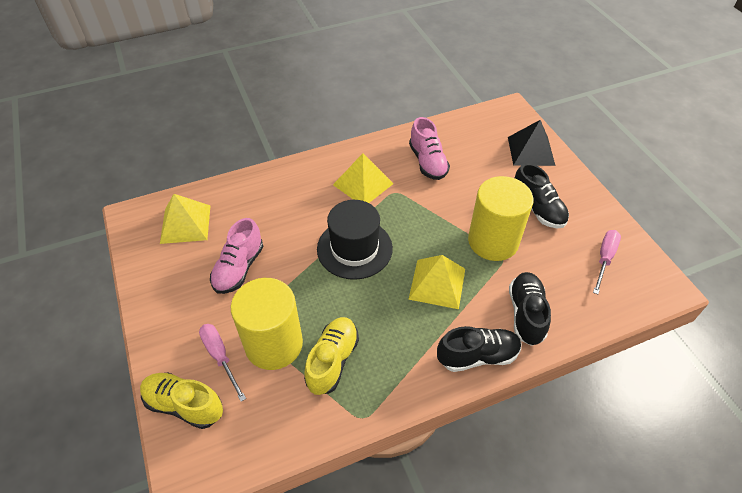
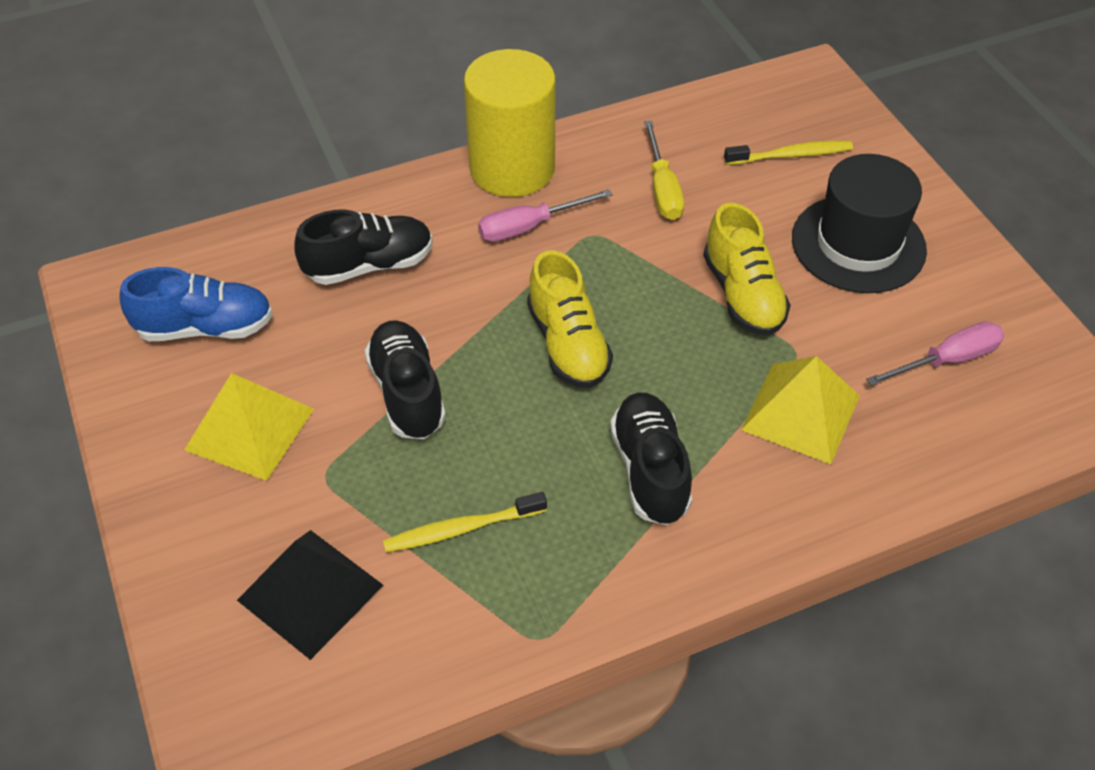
blue shoe: 0 -> 1
pink shoe: 2 -> 0
yellow cylinder: 2 -> 1
yellow pyramid: 3 -> 2
yellow screwdriver: 0 -> 1
yellow toothbrush: 0 -> 2

